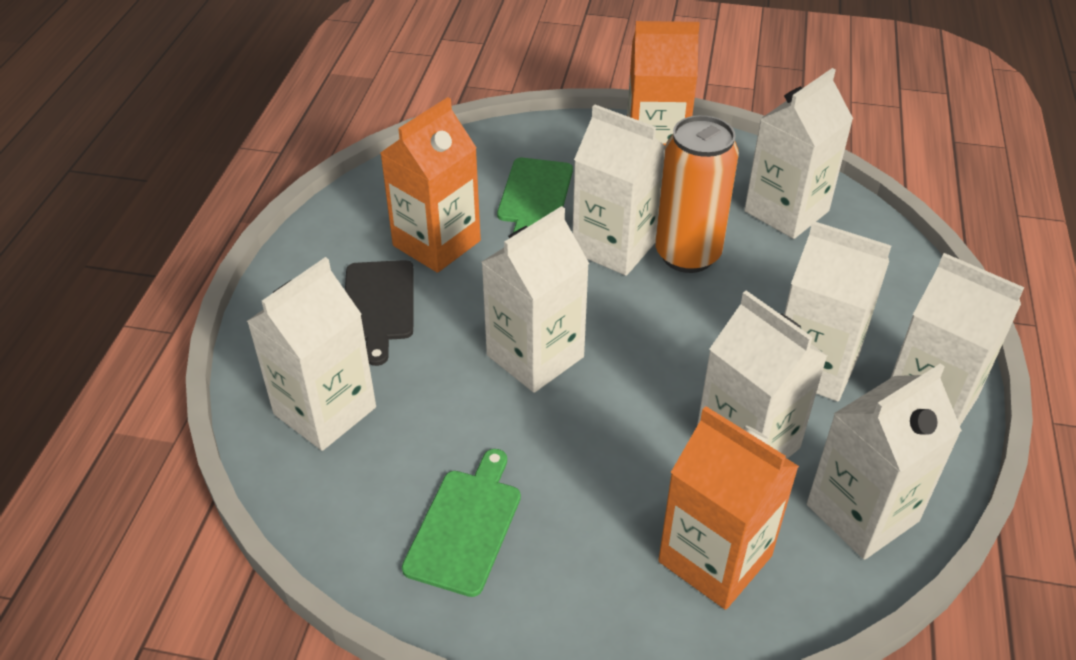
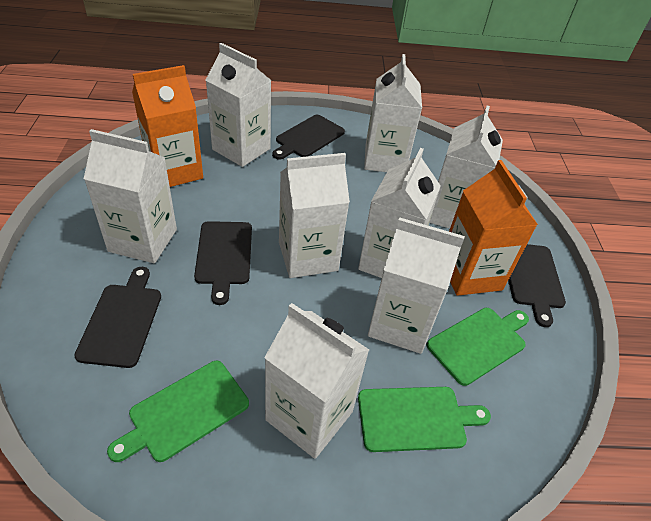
black cutting board: 1 -> 4
green cutting board: 2 -> 3
orange can: 1 -> 0
orange carton: 3 -> 2

